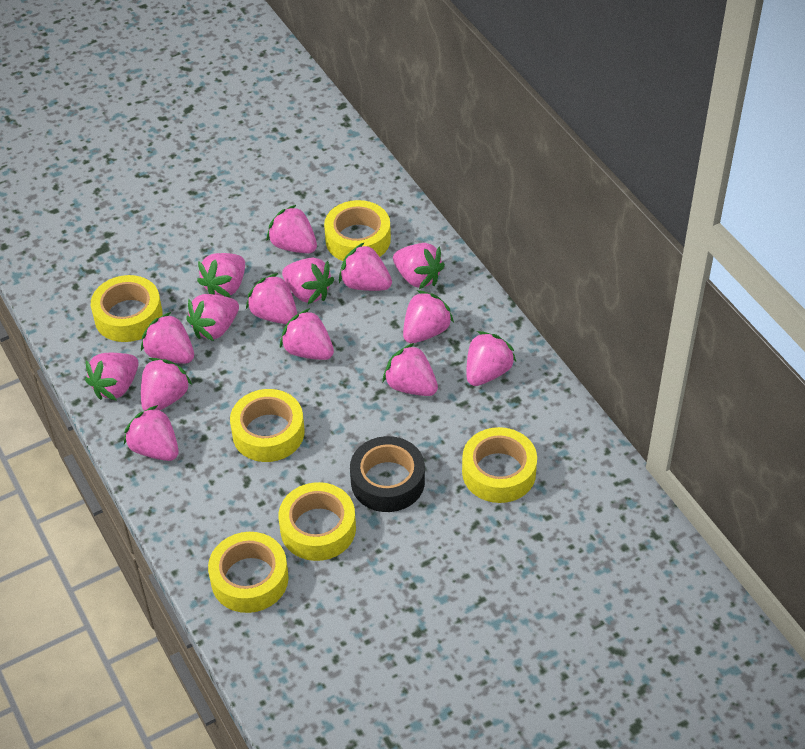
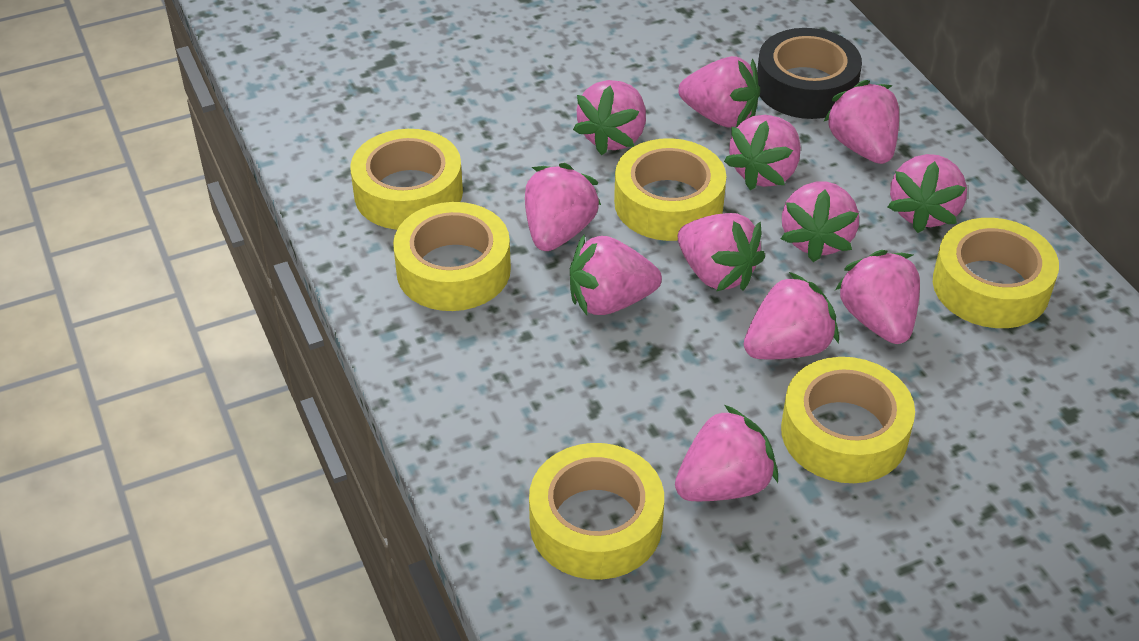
pink strawberry: 15 -> 12

